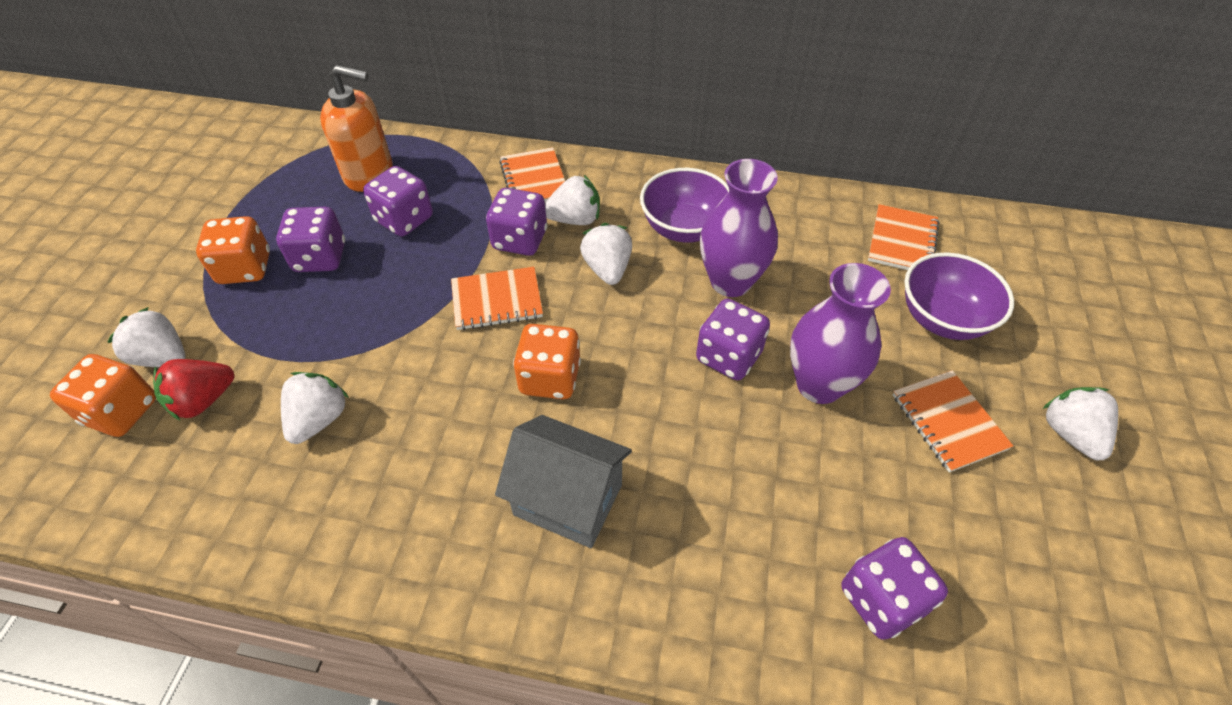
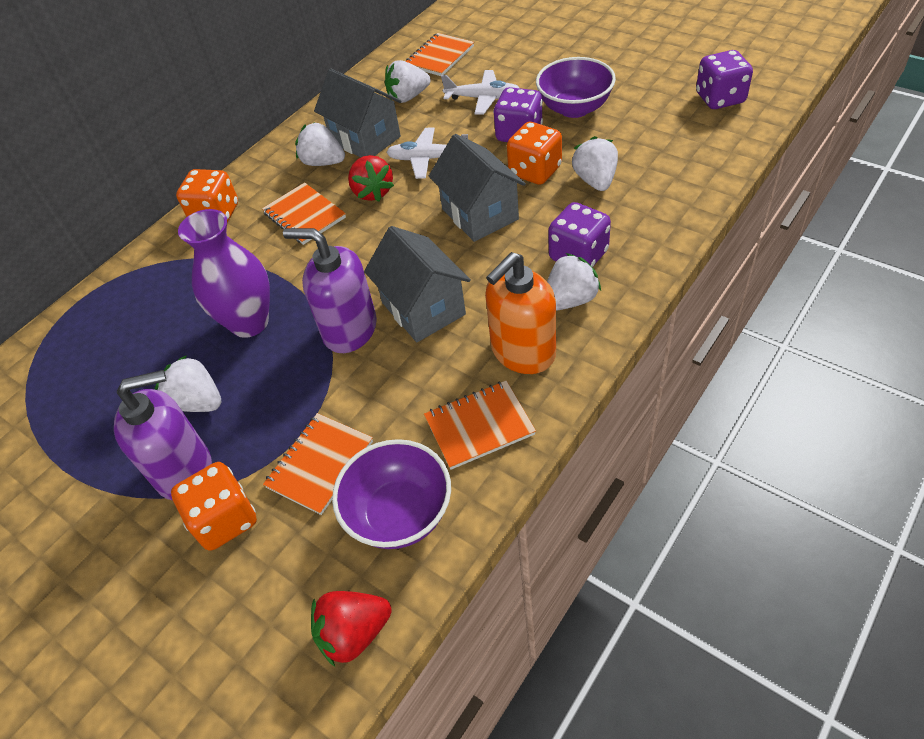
grey house: 1 -> 3
purple dice: 5 -> 3
purple soap dispenser: 0 -> 2
purple vase: 2 -> 1
red strawberry: 1 -> 2
white plane: 0 -> 2

